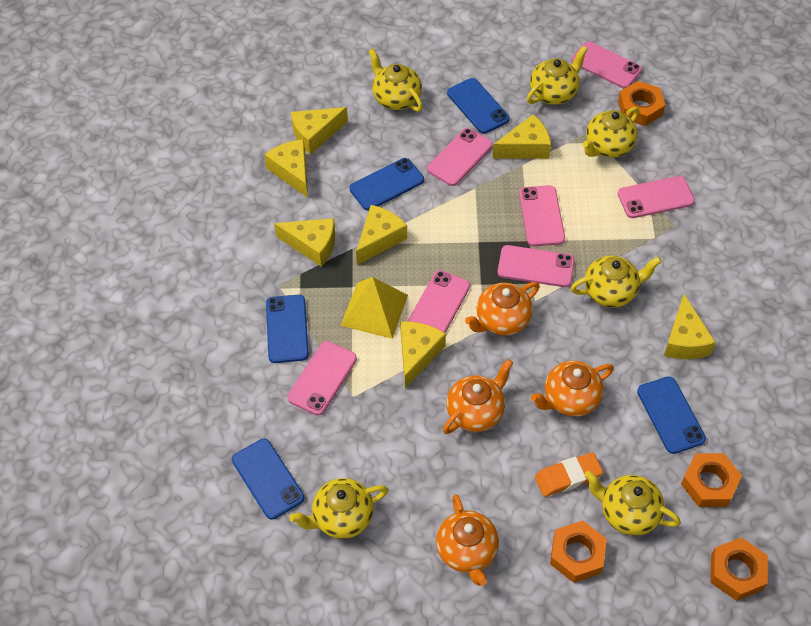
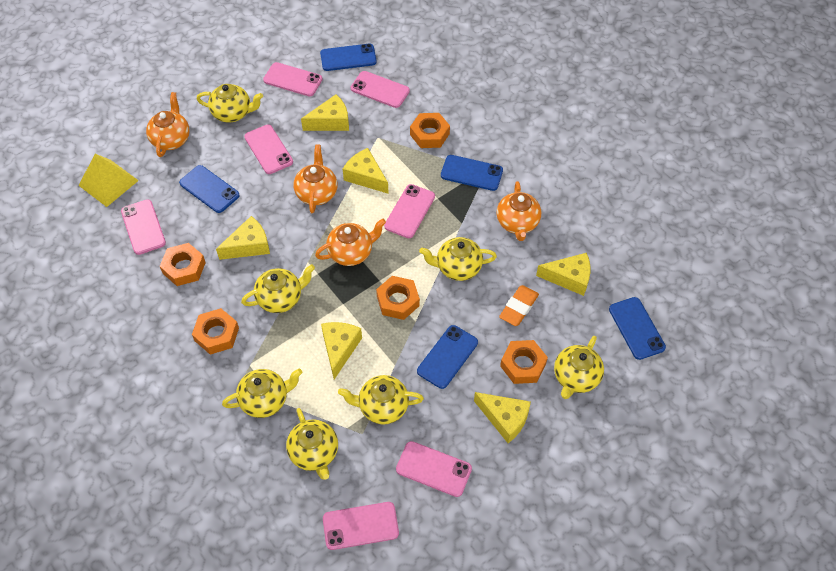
orange nut: 4 -> 5
yellow cheese: 7 -> 6
yellow teapot: 6 -> 7

